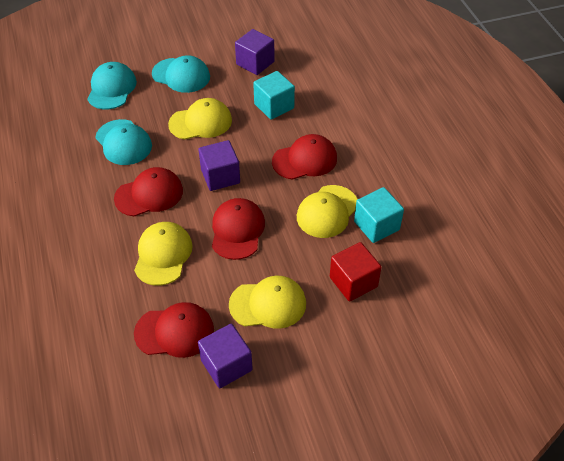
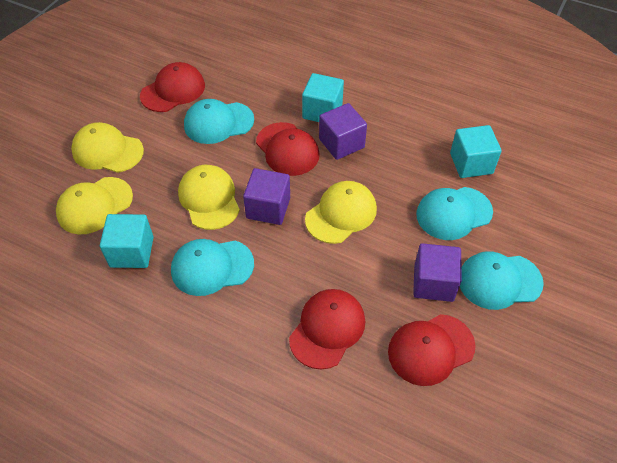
red cube: 1 -> 0
turquoise cap: 3 -> 4
turquoise cube: 2 -> 3

